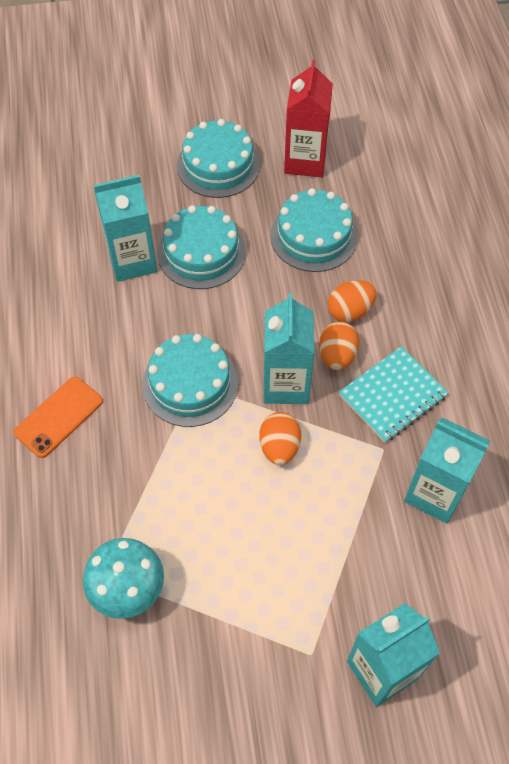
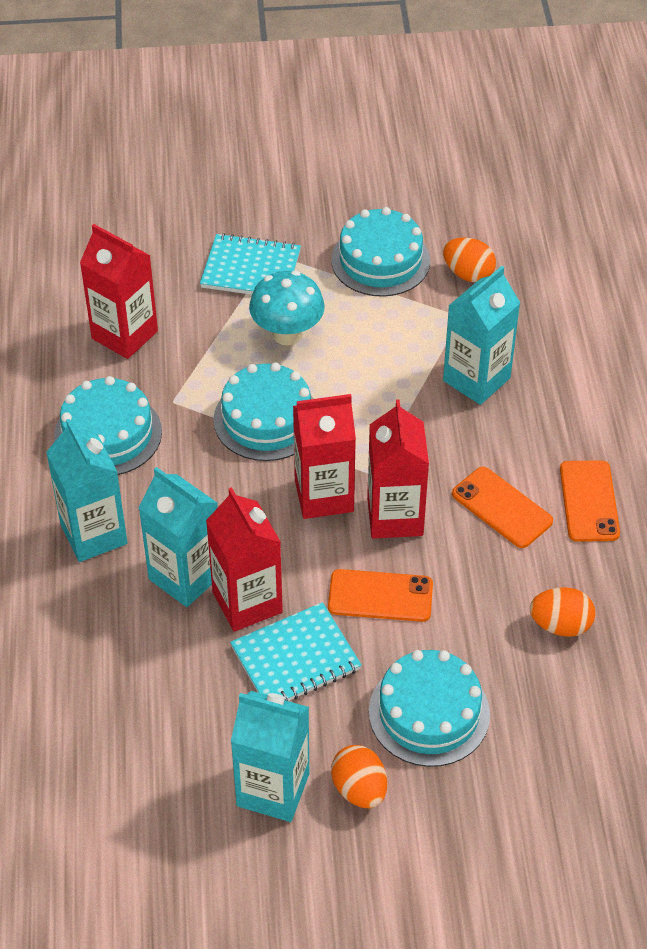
orange phone: 1 -> 3
red carton: 1 -> 4
turquoise notebook: 1 -> 2

